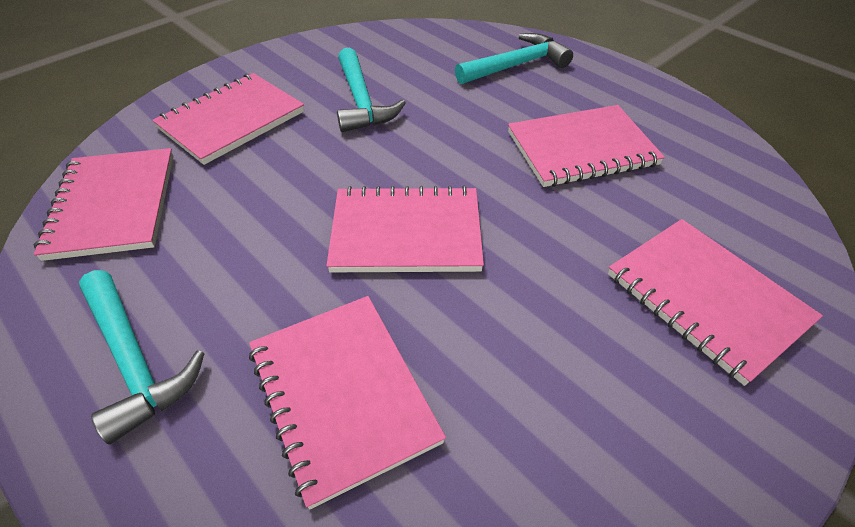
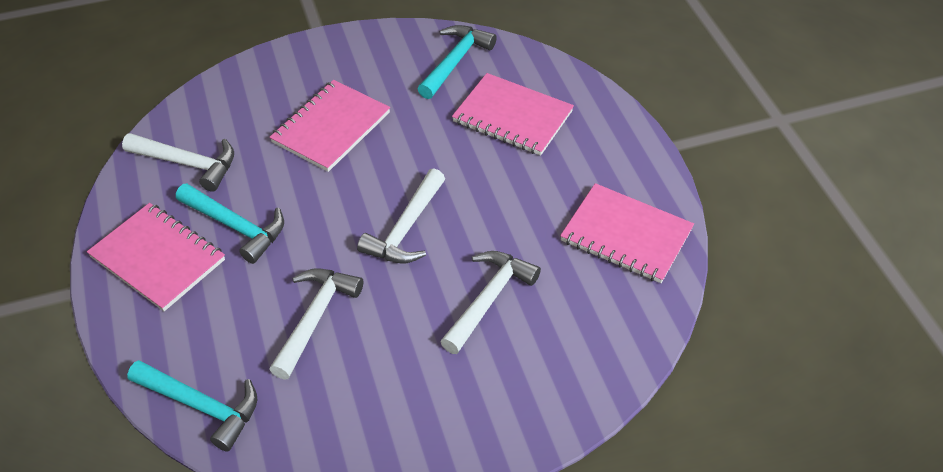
pink notebook: 6 -> 4
white hammer: 0 -> 4

